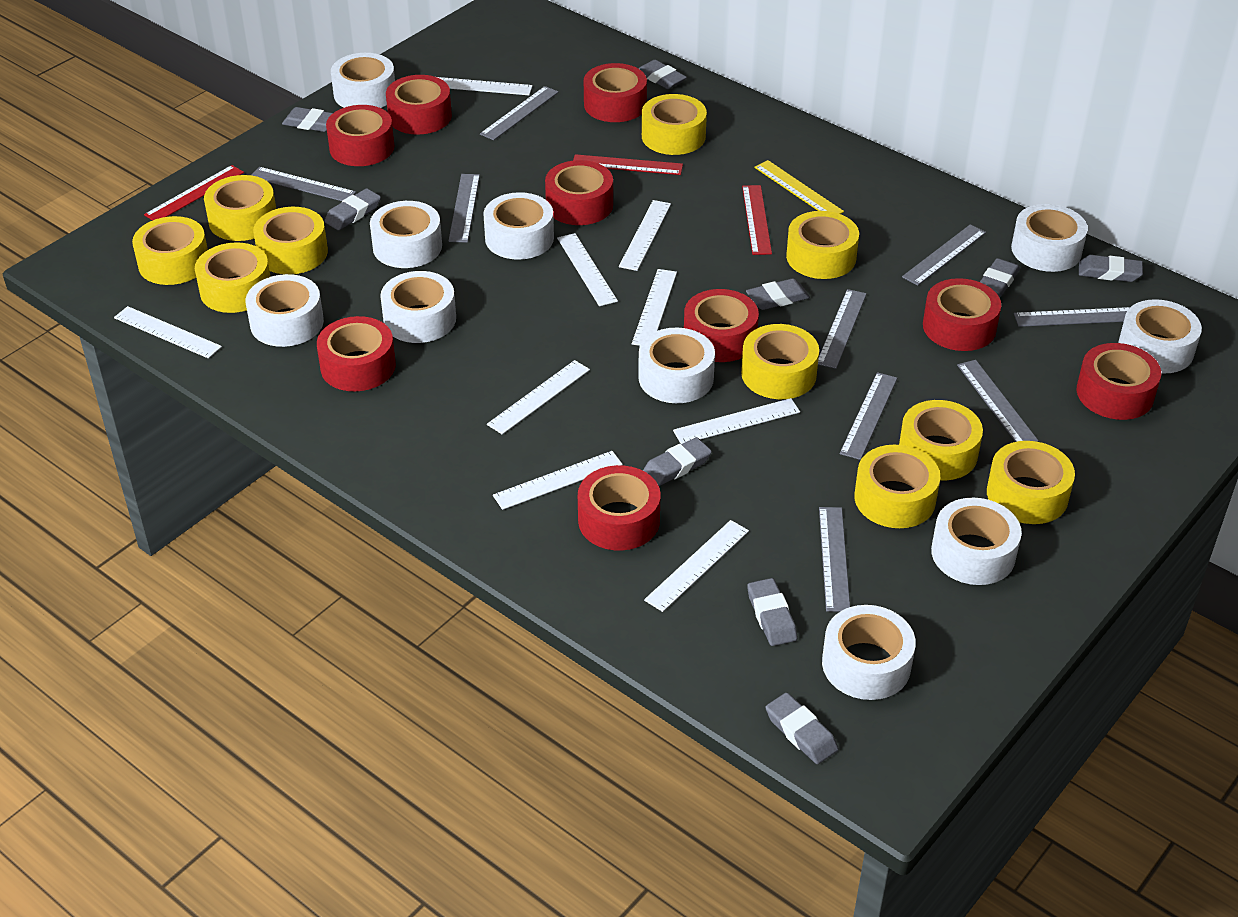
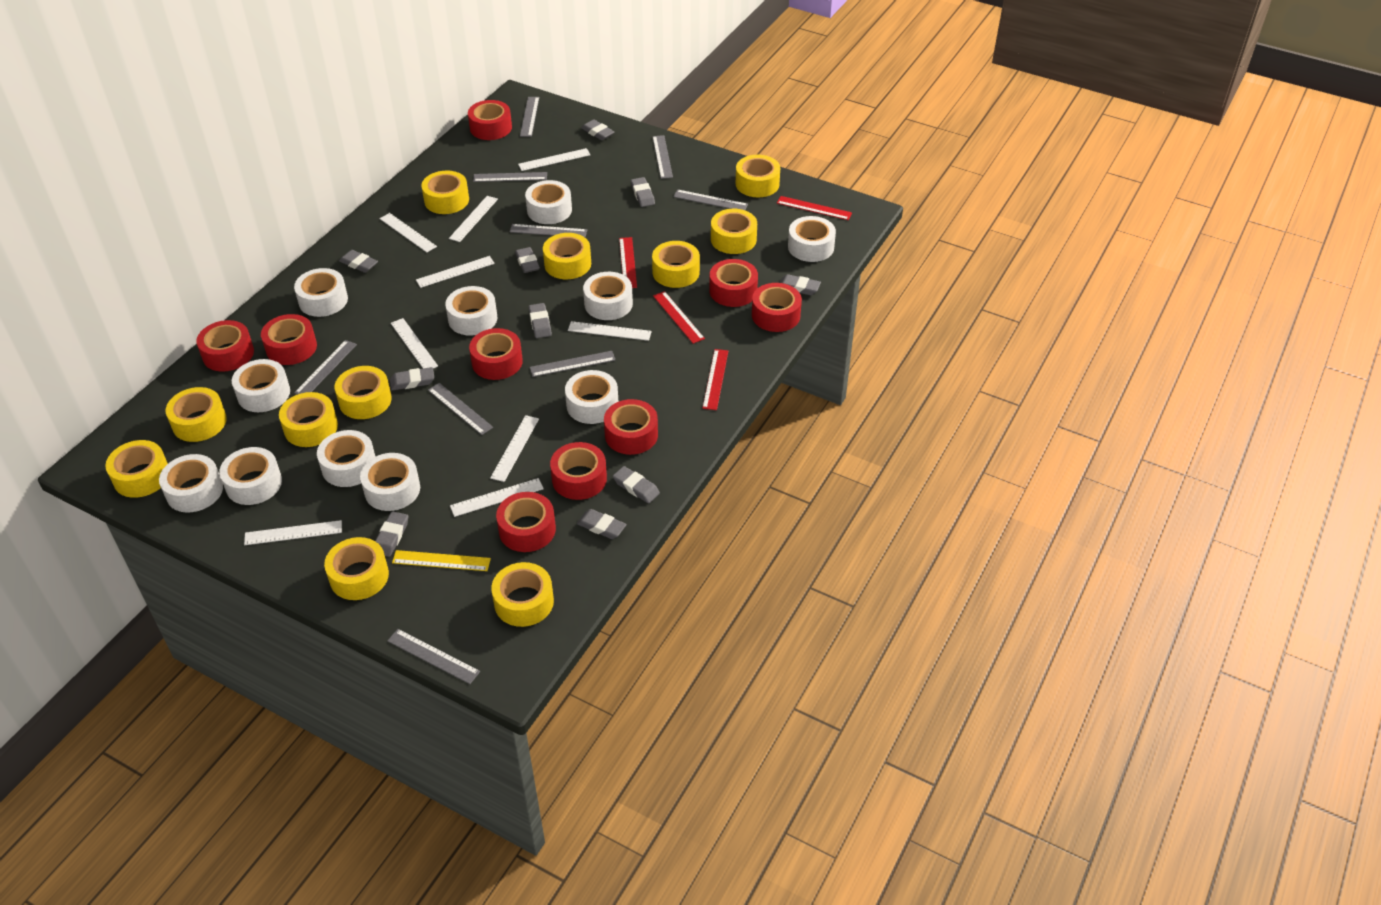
grey eraser: 9 -> 10
red ruler: 3 -> 4
white tape: 10 -> 11
yellow tape: 10 -> 11

